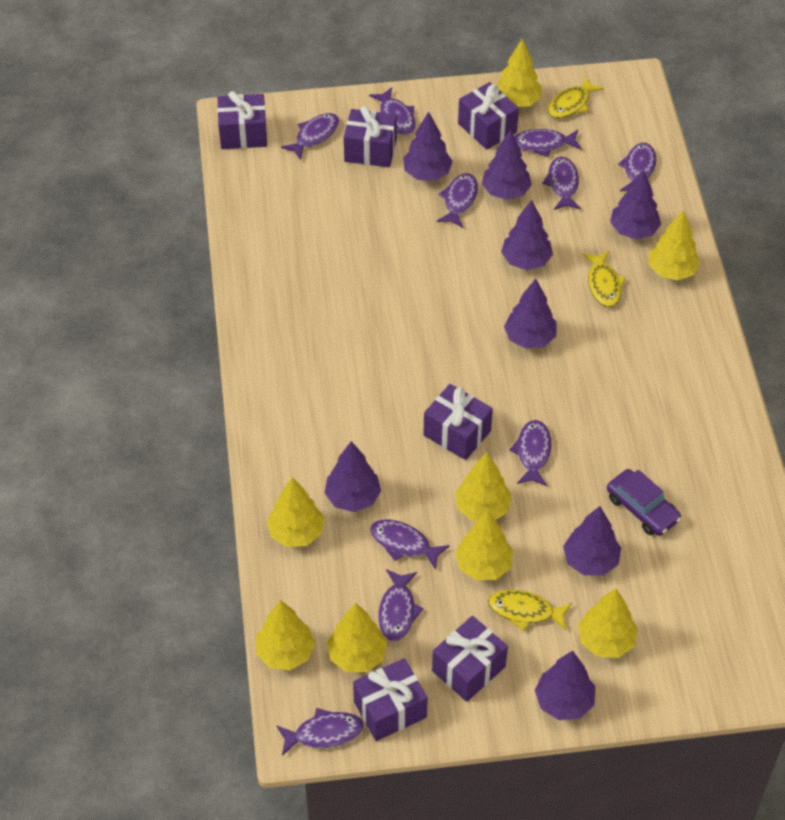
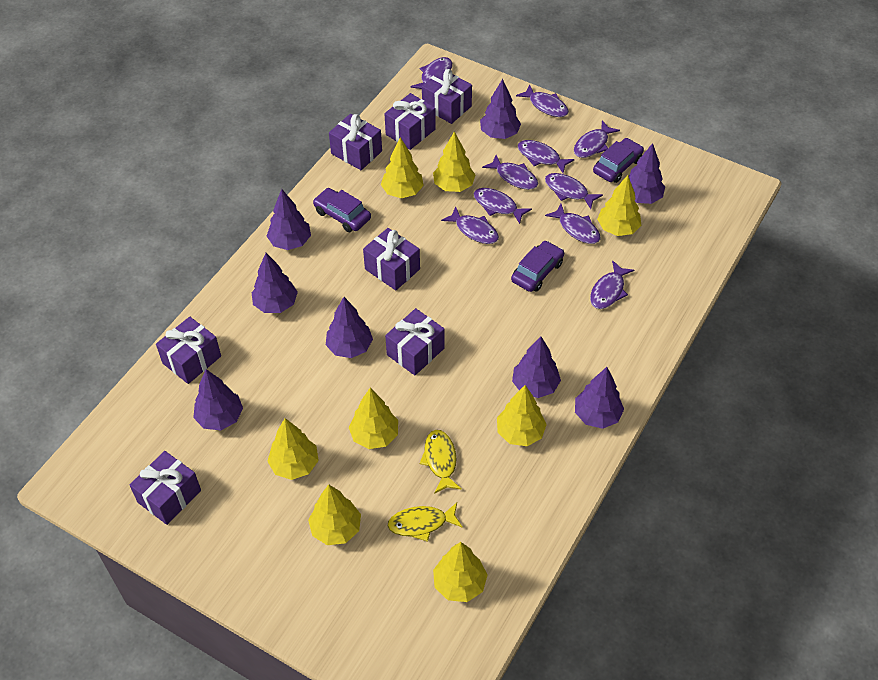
purple car: 1 -> 3
purple gift: 6 -> 7
yellow fish: 3 -> 2

